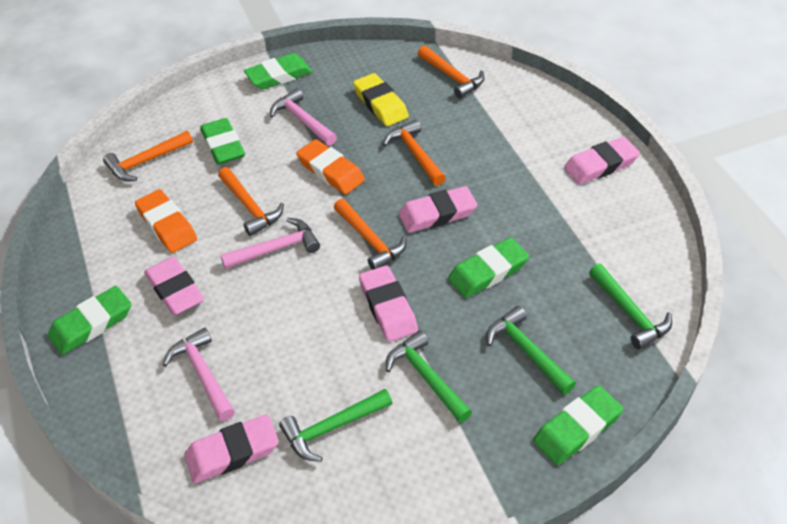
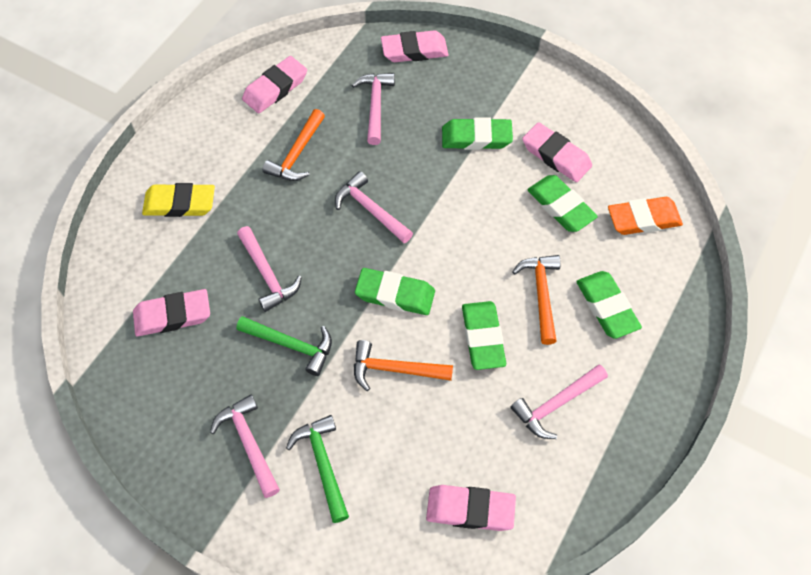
green hammer: 4 -> 2
orange eraser: 2 -> 1
orange hammer: 5 -> 3
pink hammer: 3 -> 5

